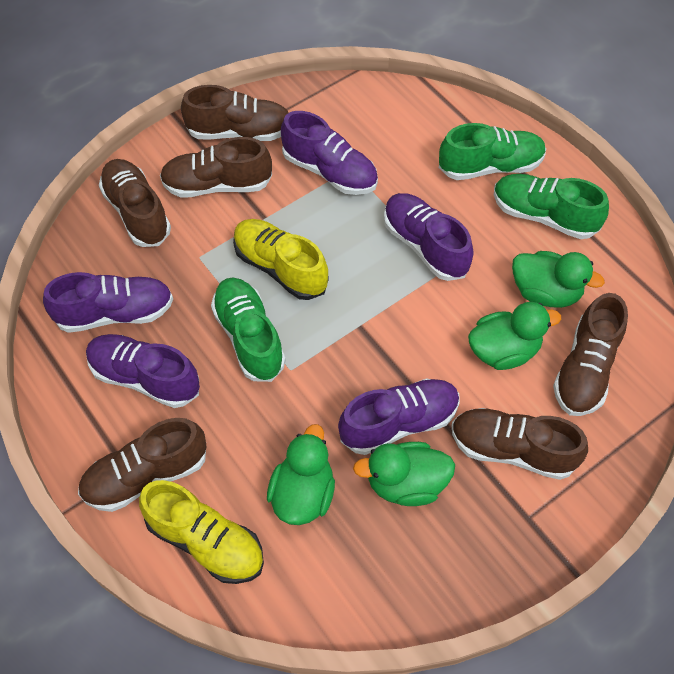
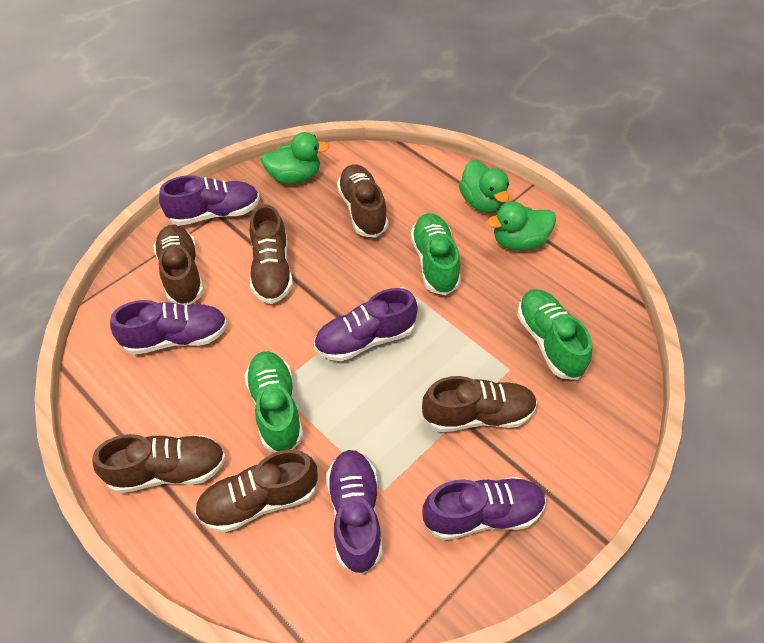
green duck: 4 -> 3
yellow shoe: 2 -> 0

